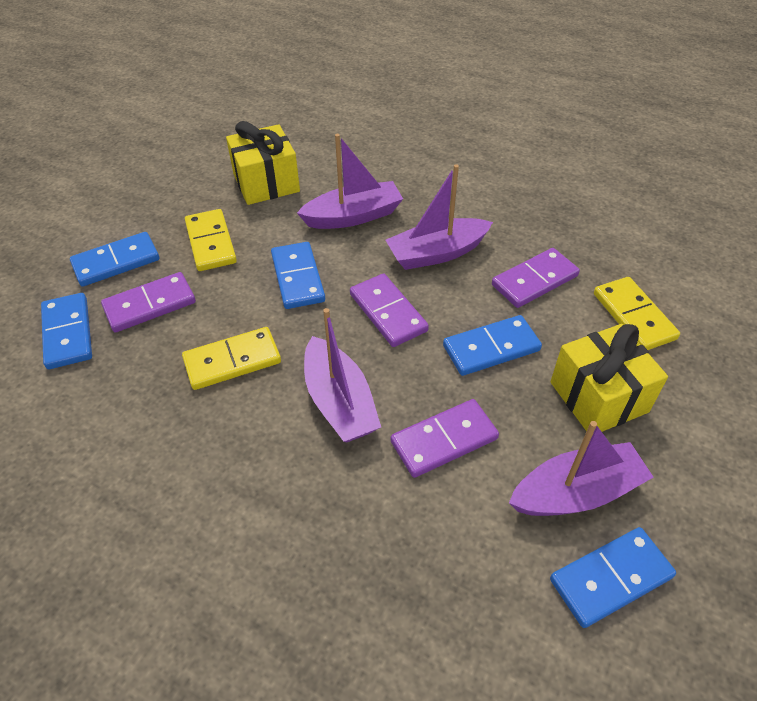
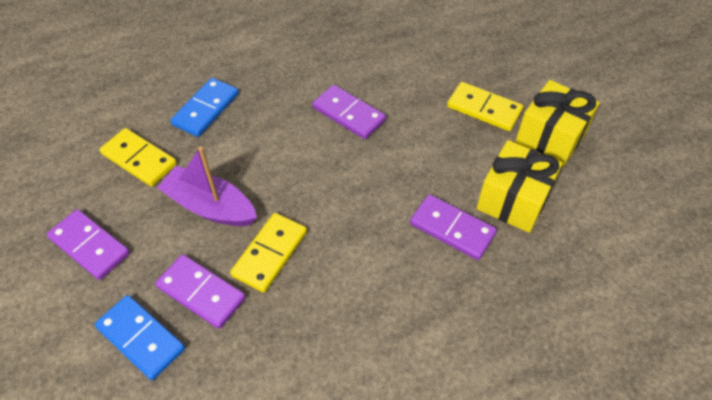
blue domino: 5 -> 2
purple boat: 4 -> 1

